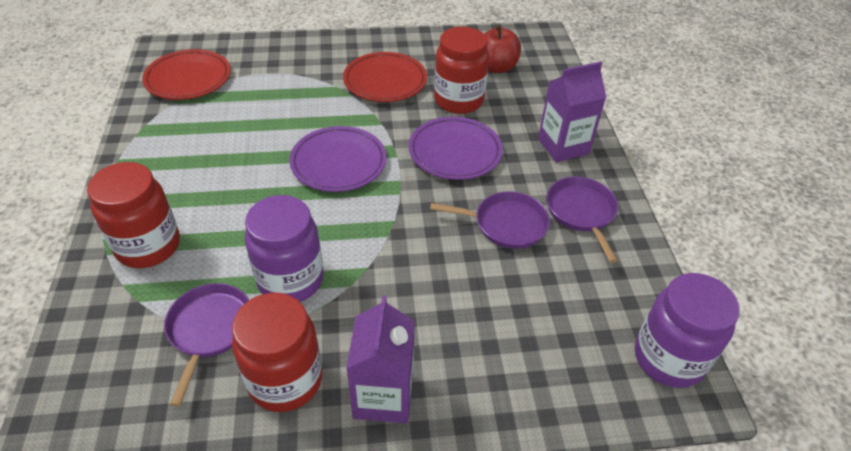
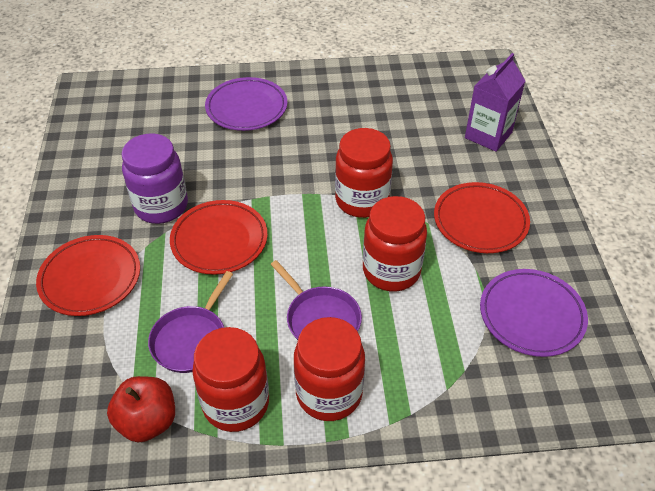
purple carton: 2 -> 1
purple jar: 2 -> 1
purple pan: 3 -> 2
red jar: 3 -> 4
red plate: 2 -> 3

